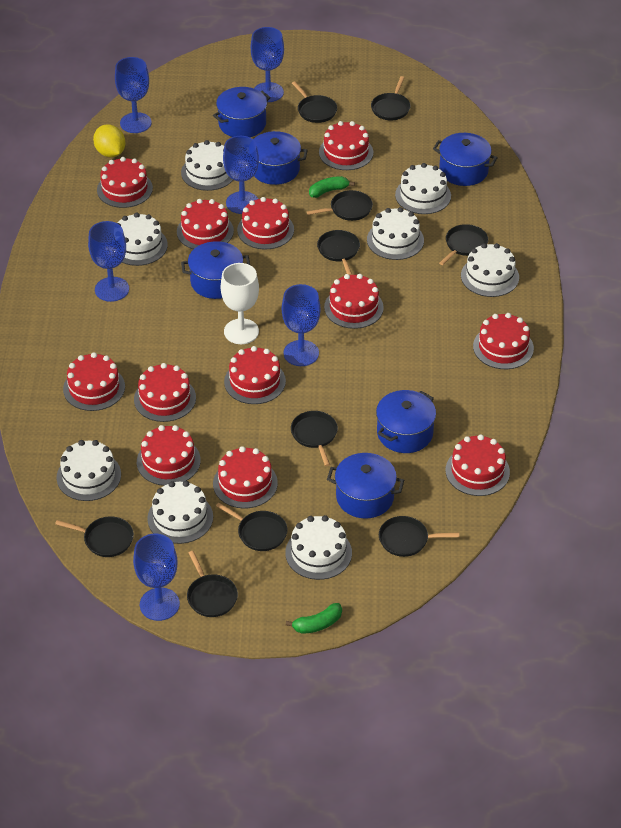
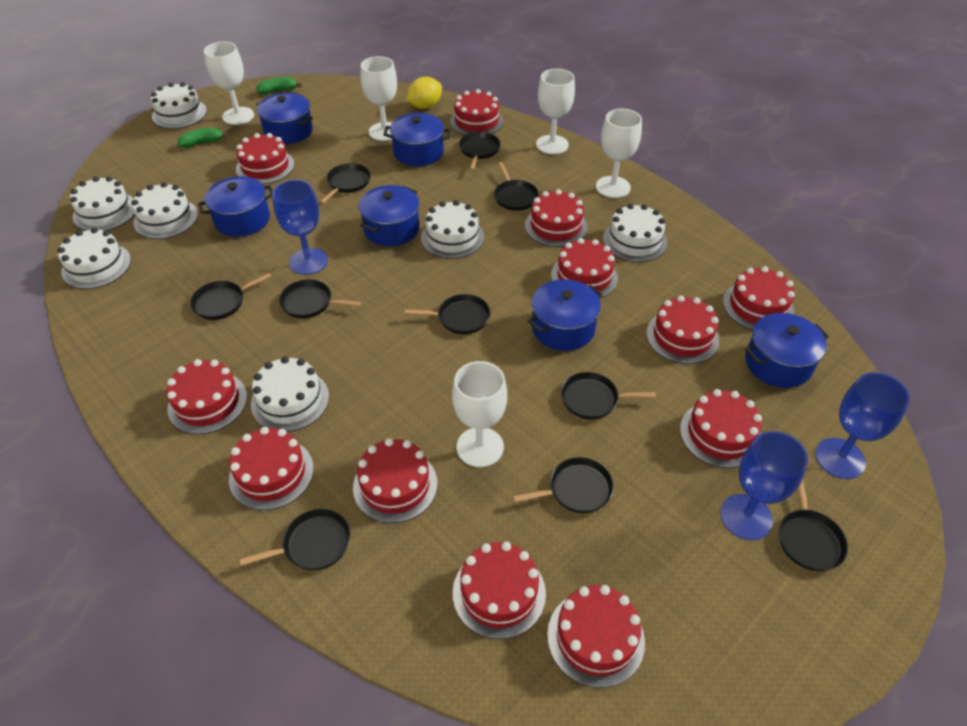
blue goblet: 6 -> 3
white cake: 8 -> 7
white goblet: 1 -> 5

